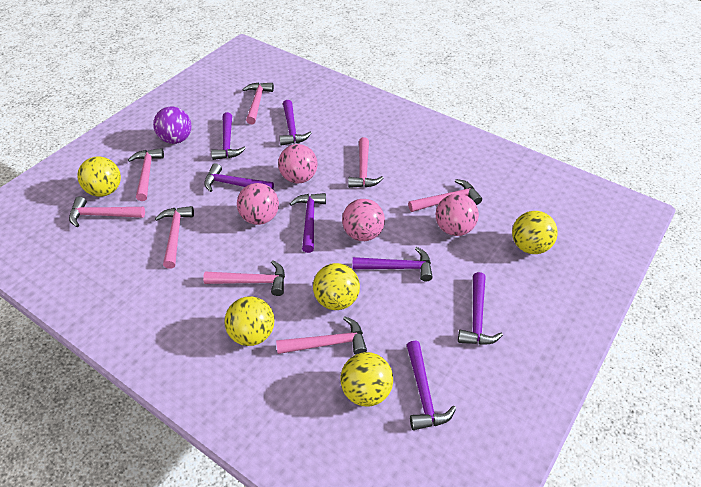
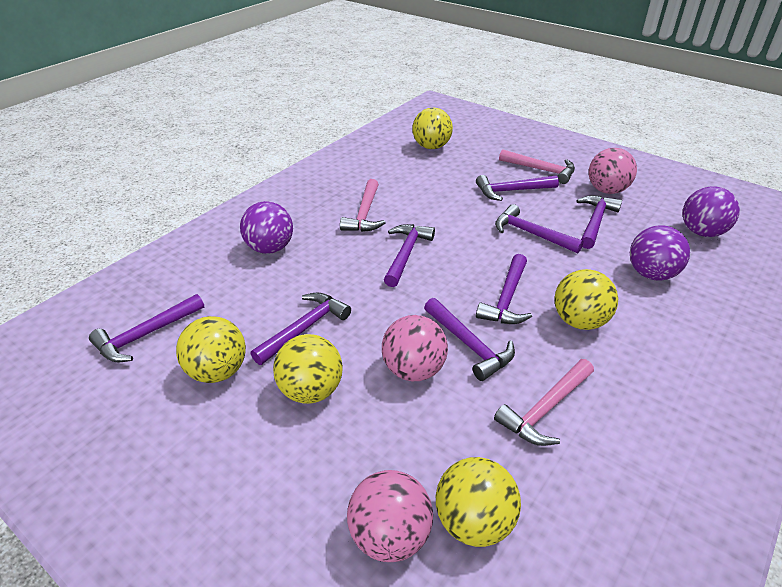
pink ball: 4 -> 3
pink hammer: 8 -> 3
purple ball: 1 -> 3
purple hammer: 7 -> 8

